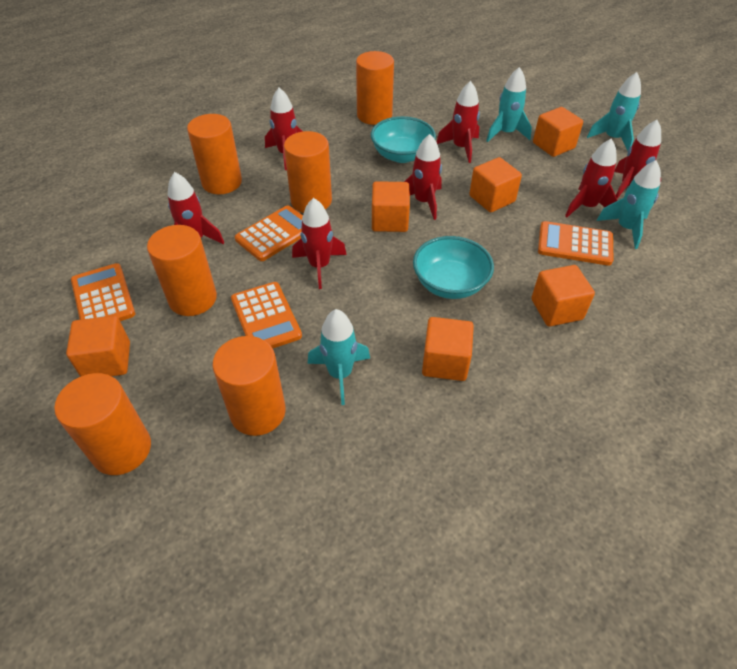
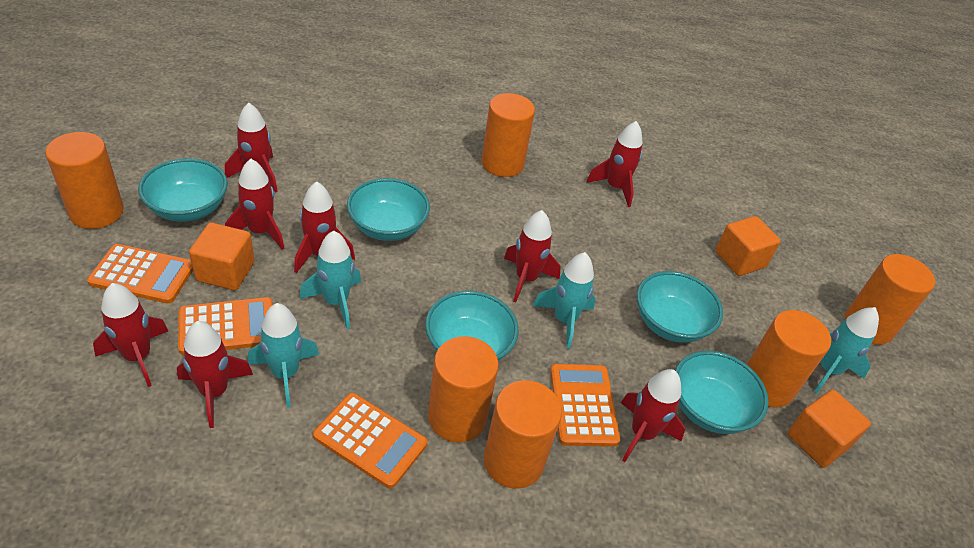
orange cube: 6 -> 3
red rocket: 7 -> 8
turquoise bowl: 2 -> 5

